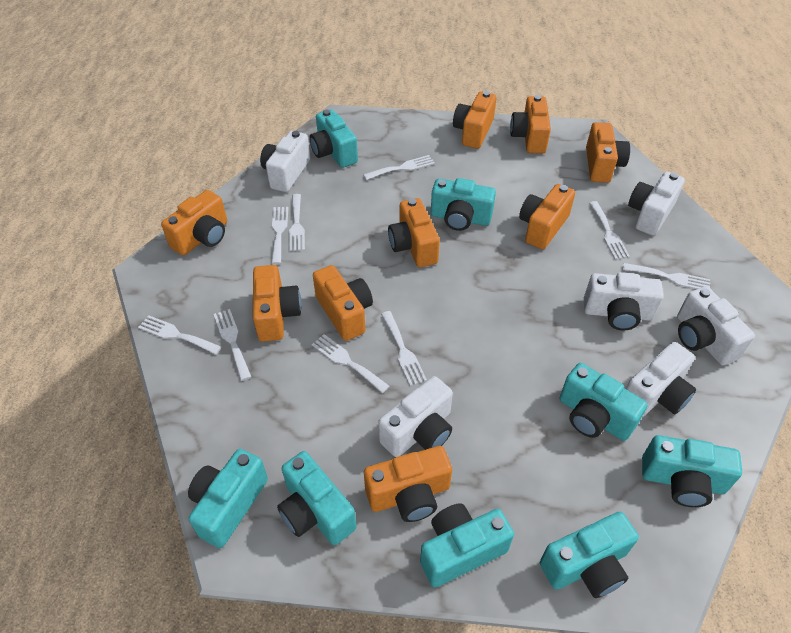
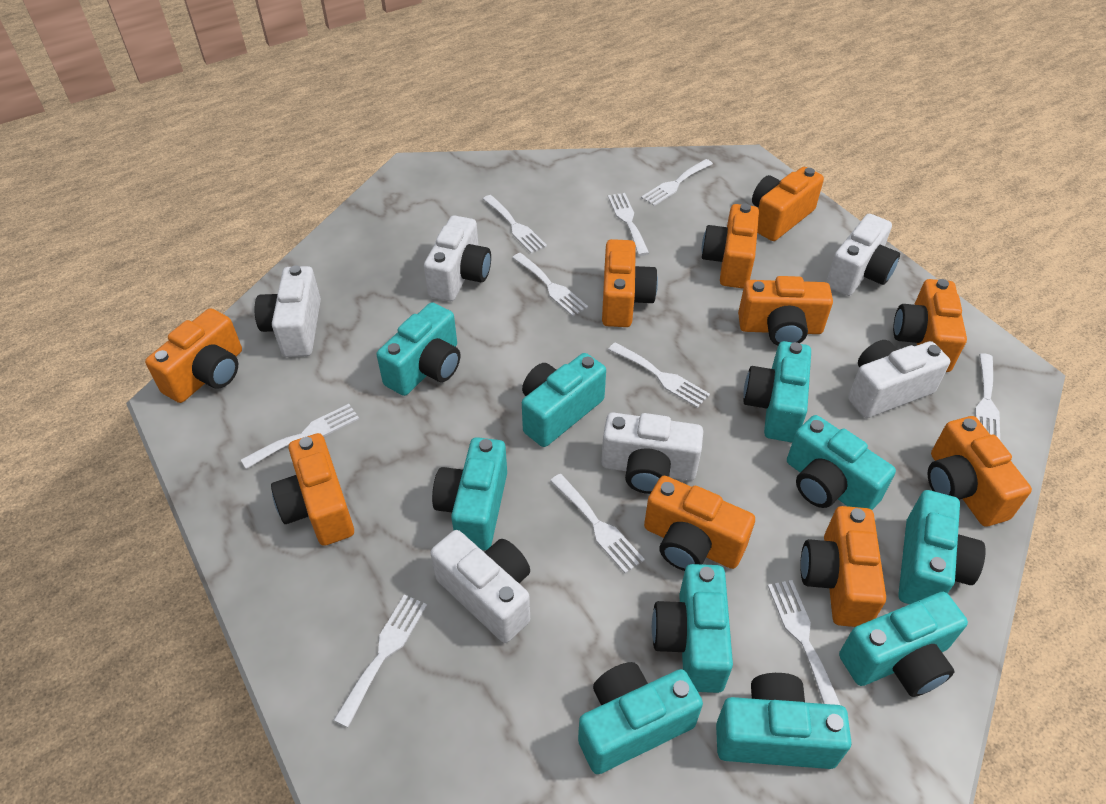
orange camera: 9 -> 10
turquoise camera: 8 -> 10
white fork: 9 -> 10

